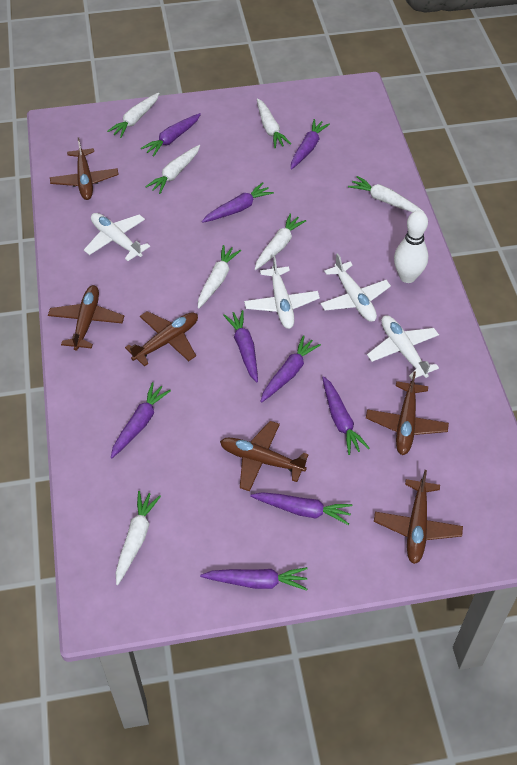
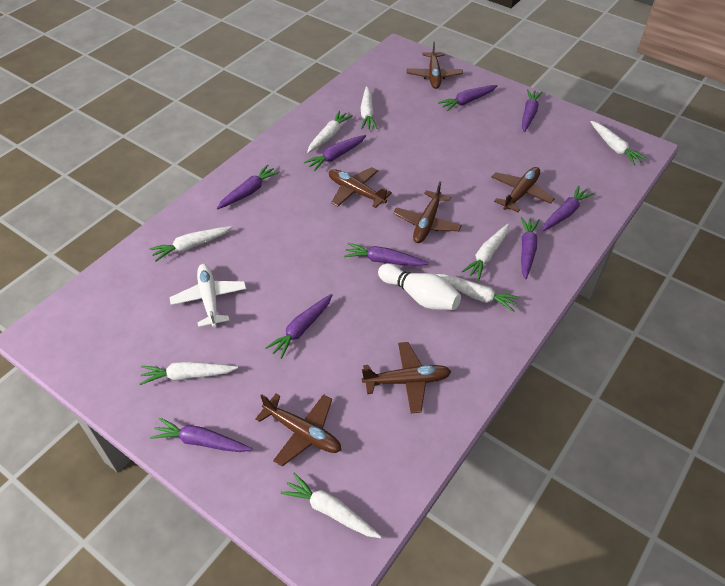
white carrot: 7 -> 8
white plane: 4 -> 1

